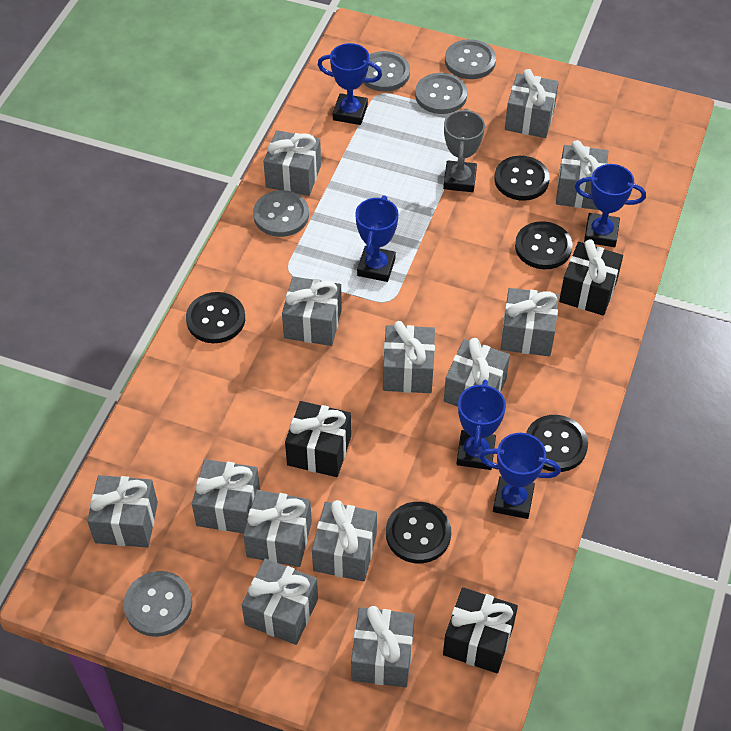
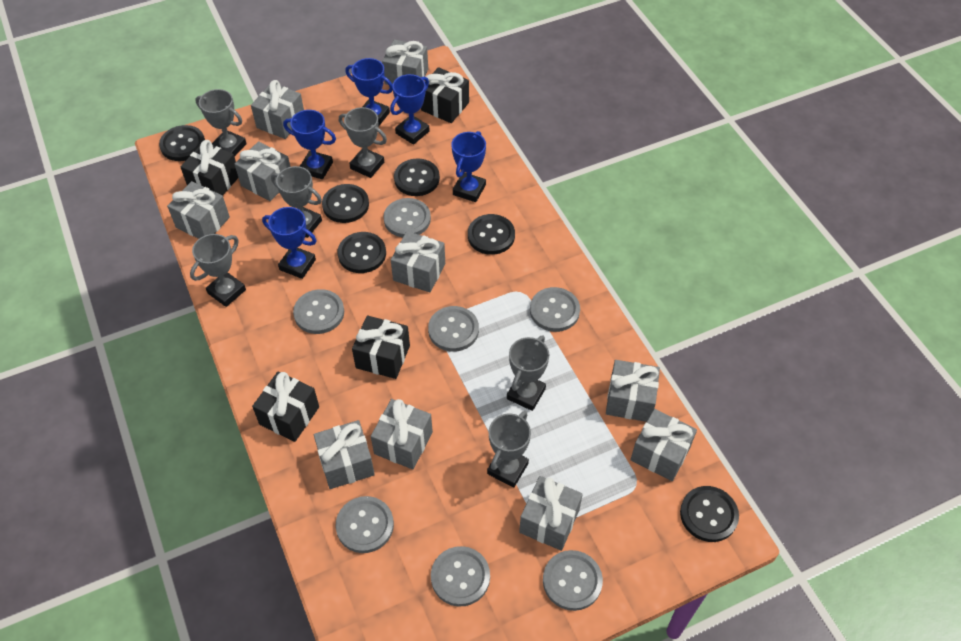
black button: 5 -> 6
black gift: 3 -> 4
grey button: 5 -> 7
grey gift: 13 -> 10
grey trophy: 1 -> 6

